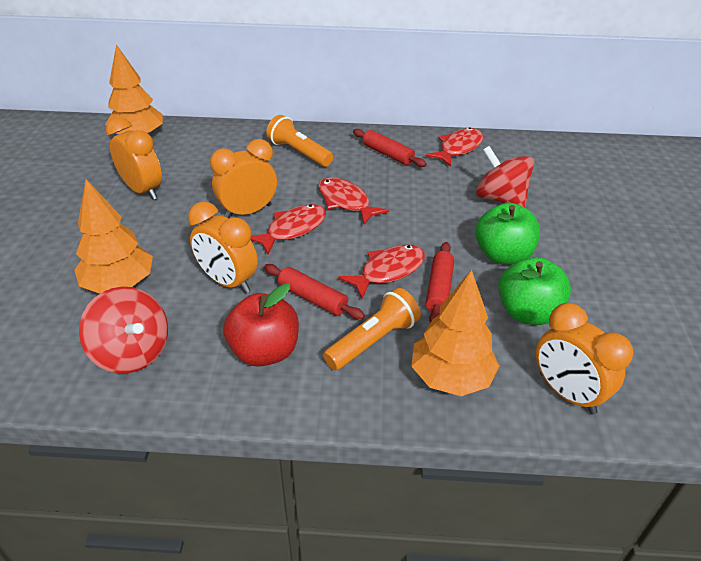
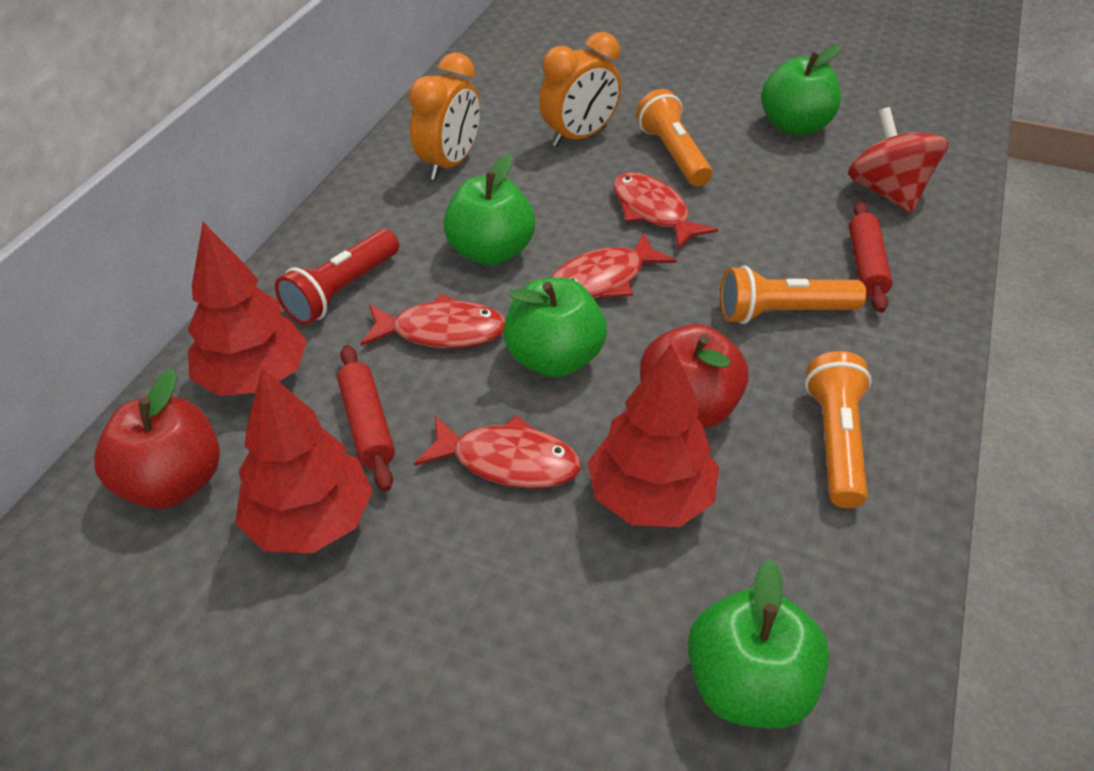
green apple: 2 -> 4
orange clock: 4 -> 2
orange flashlight: 2 -> 3
orange tree: 3 -> 0
red apple: 1 -> 2
red flashlight: 0 -> 1
red rolling pin: 3 -> 2
red spinning top: 2 -> 1
red tree: 0 -> 3

